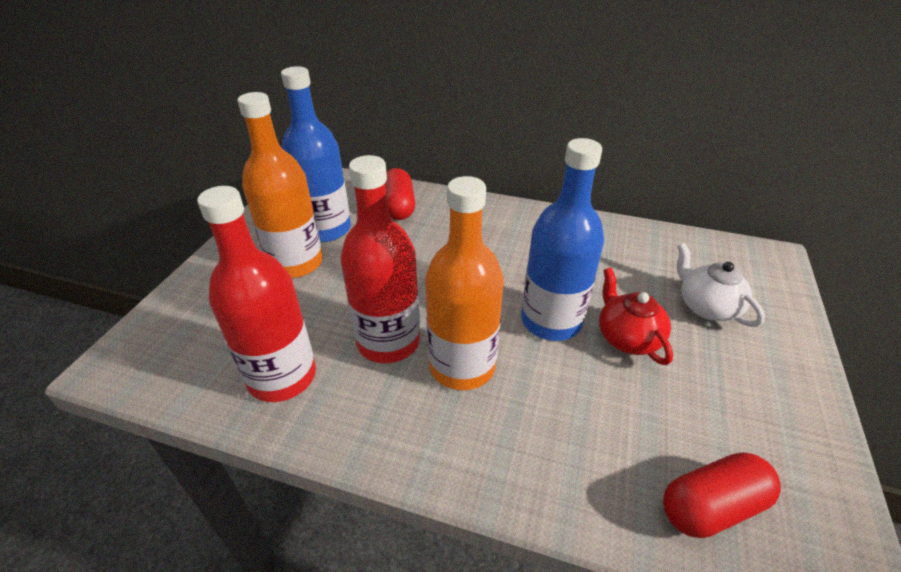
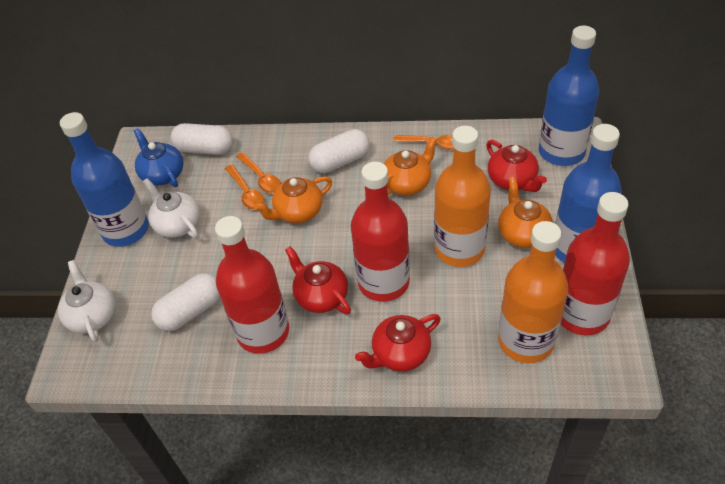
blue bottle: 2 -> 3
blue teapot: 0 -> 1
orange spoon: 0 -> 3
orange teapot: 0 -> 3
red bottle: 2 -> 3
red capsule: 2 -> 0
red teapot: 1 -> 3
white capsule: 0 -> 3
white teapot: 1 -> 2

